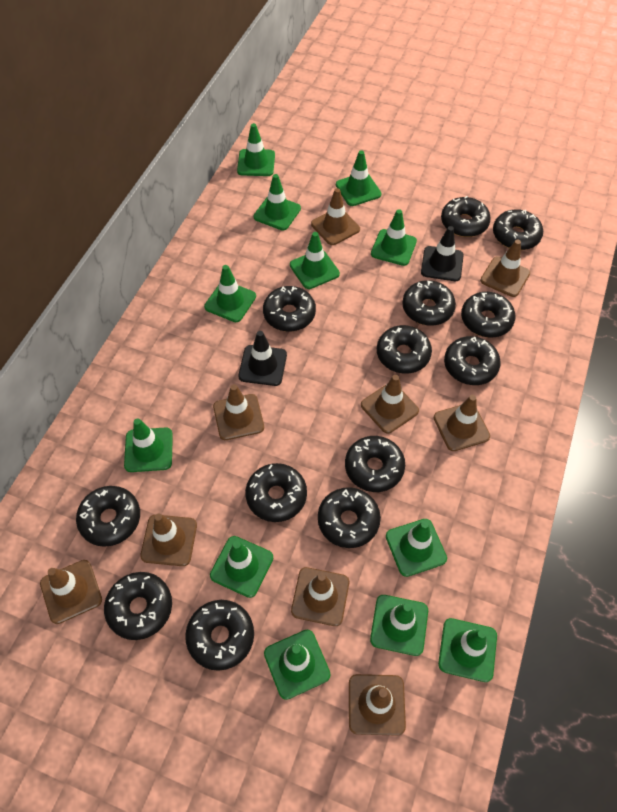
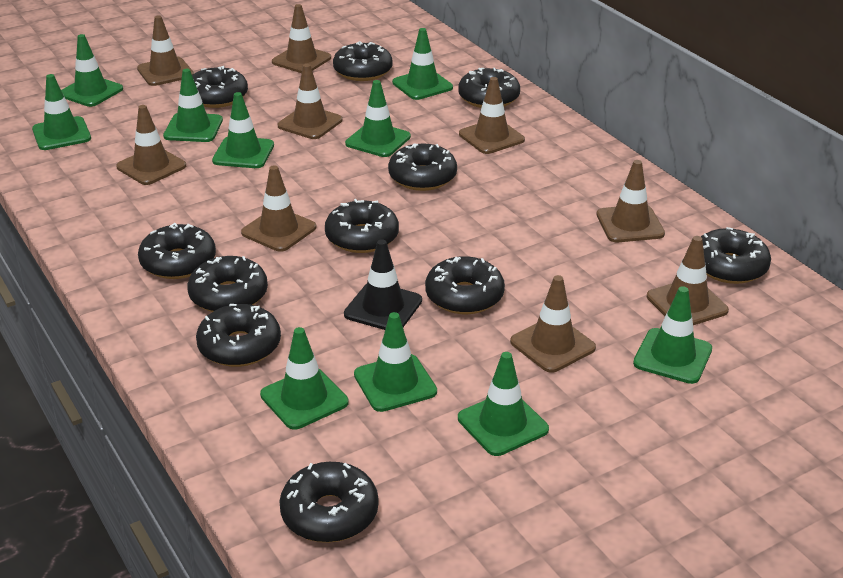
black donut: 13 -> 11
black traffic cone: 2 -> 1
green traffic cone: 12 -> 10

